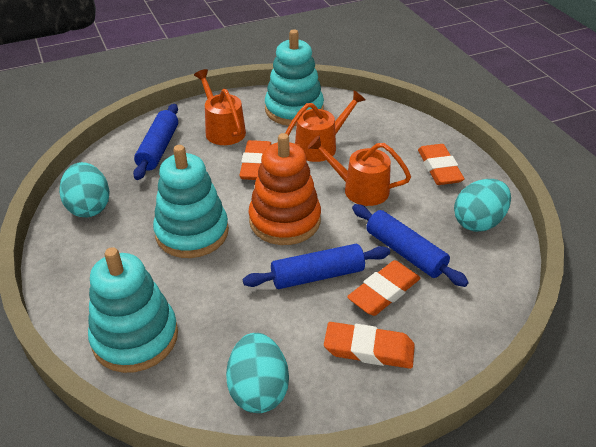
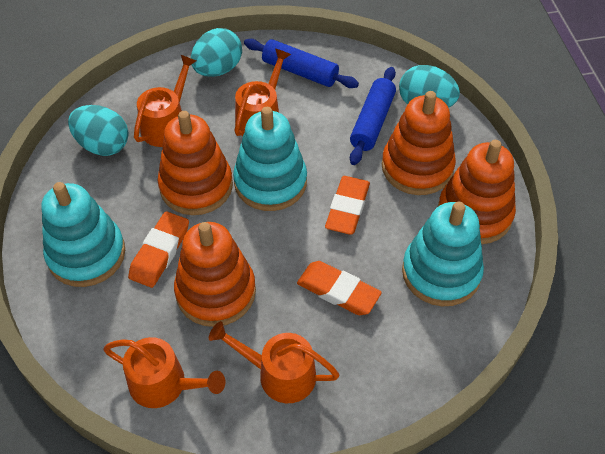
blue rolling pin: 3 -> 2
orange eraser: 4 -> 3
orange stacking toy: 1 -> 4
orange watering can: 3 -> 4

